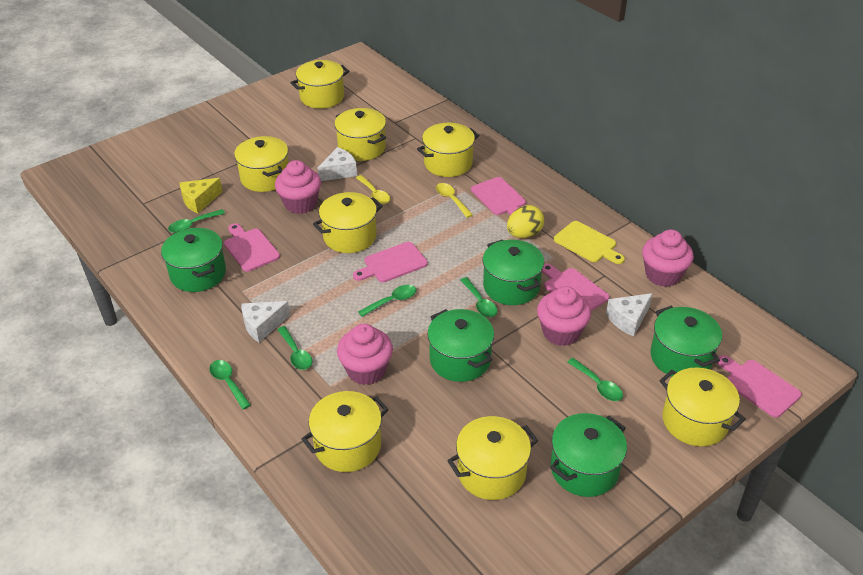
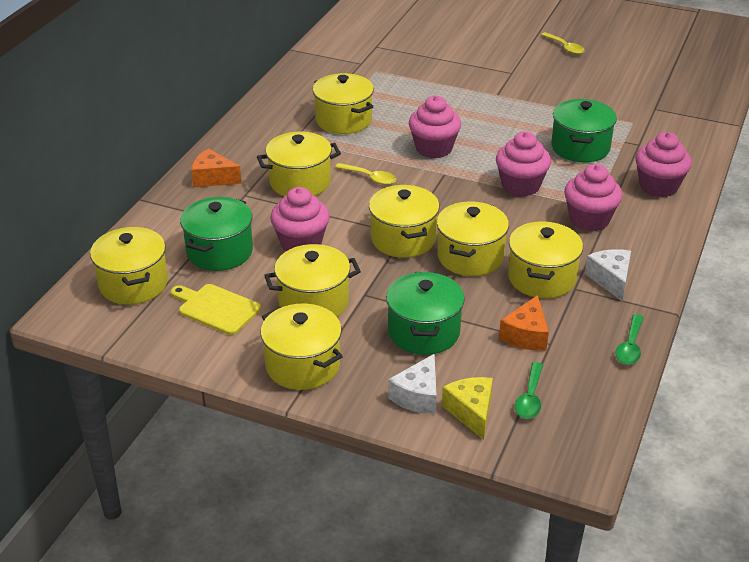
green pot: 5 -> 3
green spoon: 6 -> 2
orange cheese: 0 -> 2
pink cupcake: 4 -> 5
pink cutting board: 5 -> 0
white cheese: 3 -> 2
yellow egg: 1 -> 0

